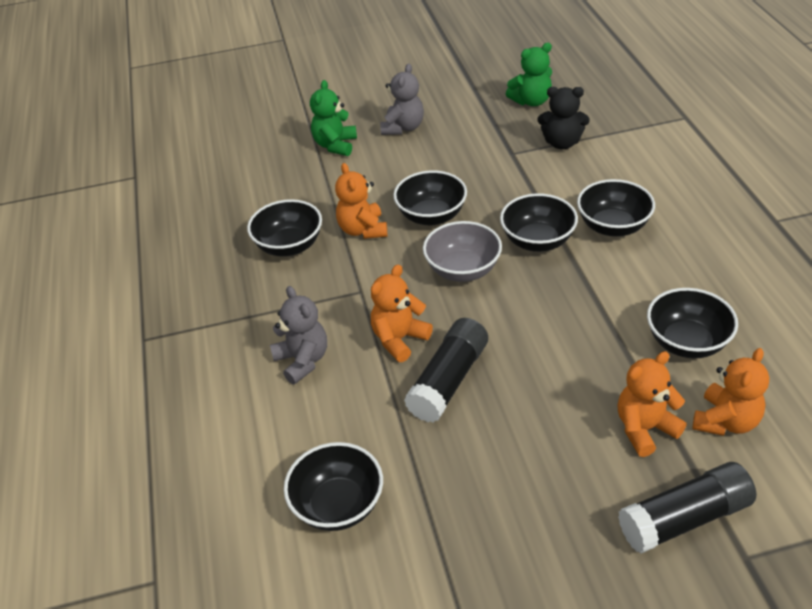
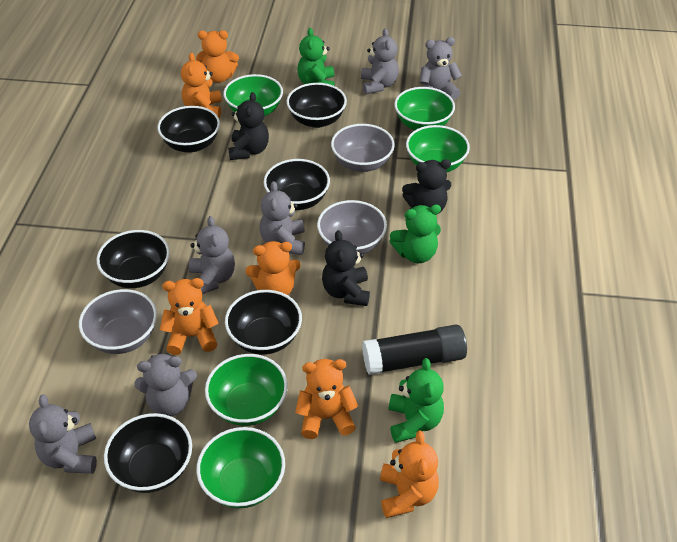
black glue stick: 2 -> 1
black teddy bear: 1 -> 3
green bowl: 0 -> 5
green teddy bear: 2 -> 3
grey bowl: 1 -> 3
grey teddy bear: 2 -> 6
orange teddy bear: 4 -> 6

